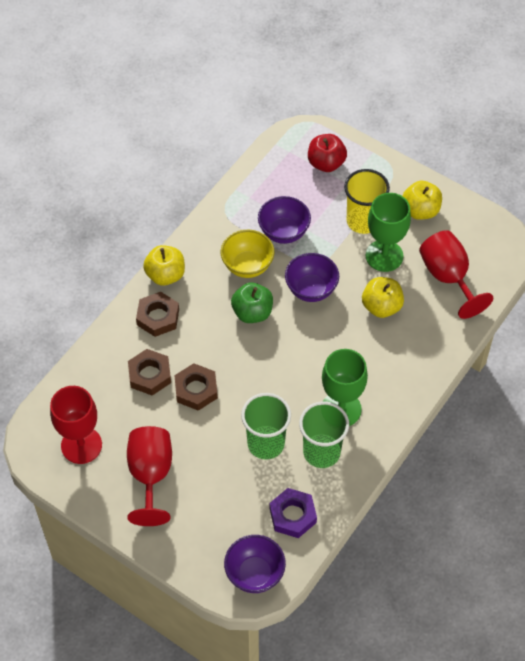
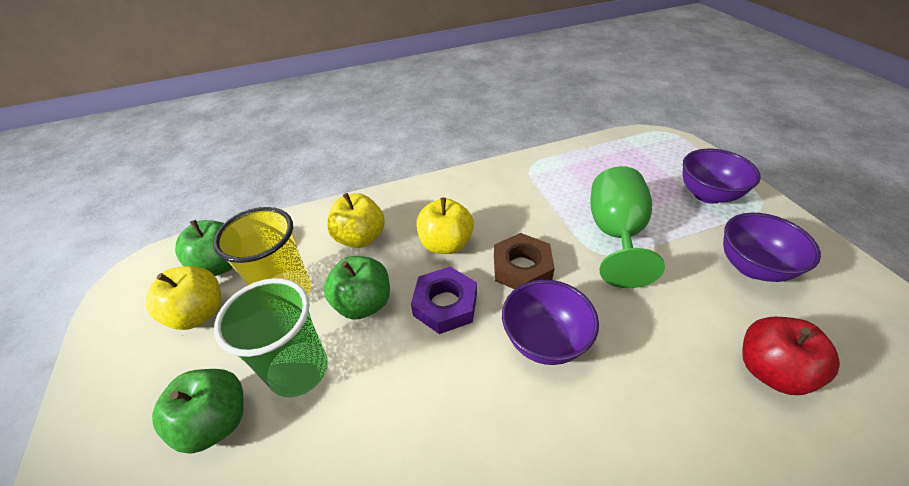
brown nut: 3 -> 1
green apple: 1 -> 3
green cup: 2 -> 1
green goblet: 2 -> 1
red goblet: 3 -> 0
yellow bowl: 1 -> 0

